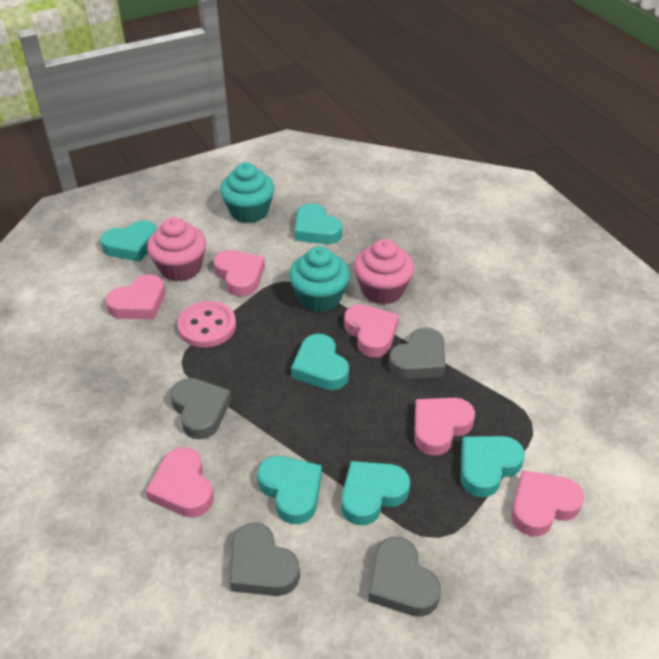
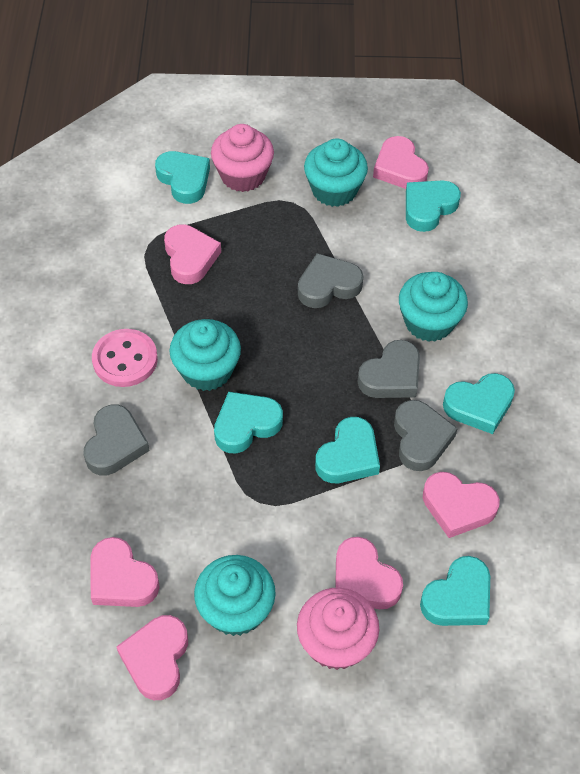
turquoise cupcake: 2 -> 4

